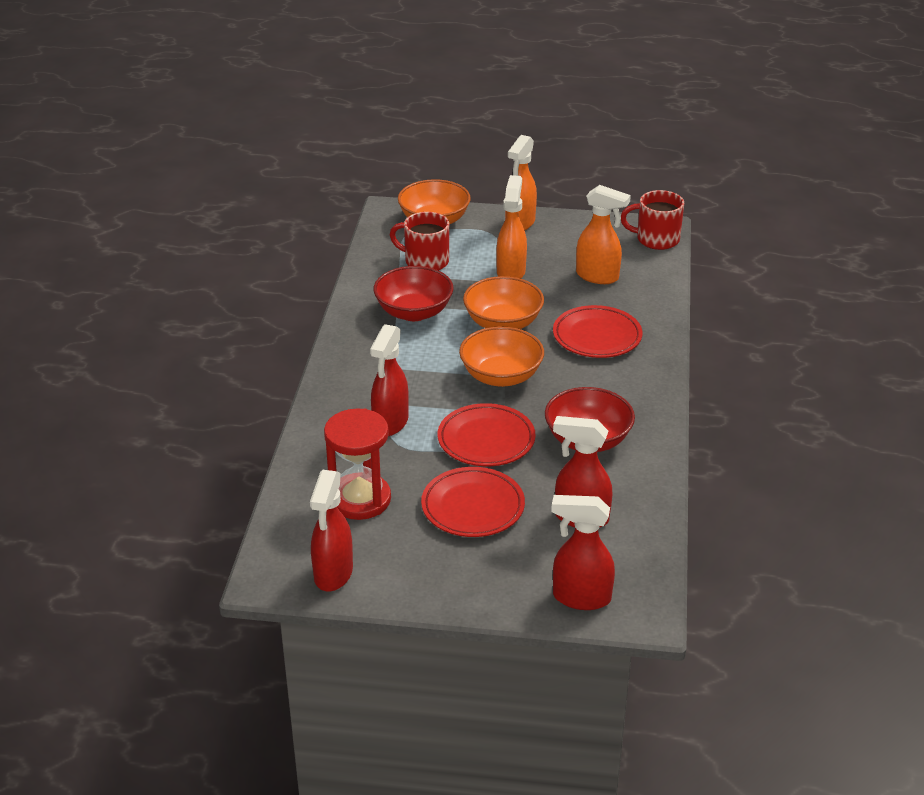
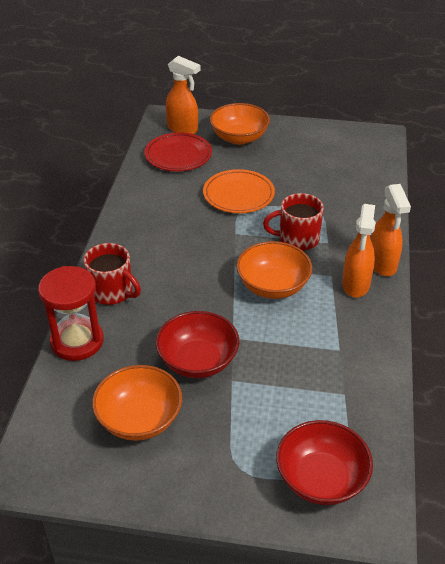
orange plate: 0 -> 1
red plate: 3 -> 1
red spray bottle: 4 -> 0

